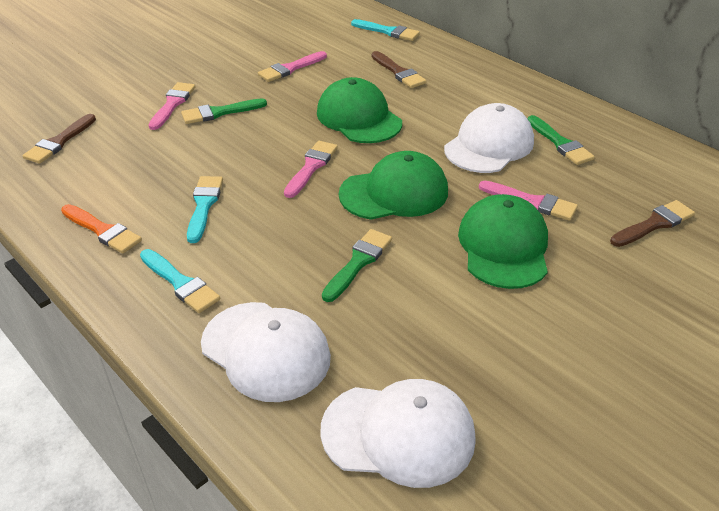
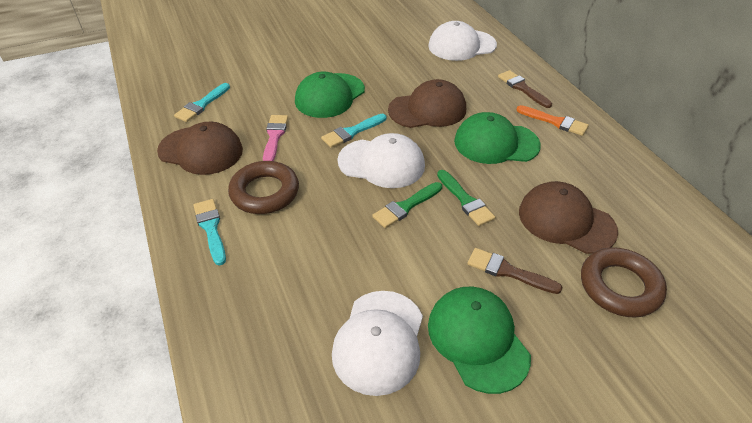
brown brush: 3 -> 2
brown cap: 0 -> 3
brown ring: 0 -> 2
green brush: 3 -> 2
pink brush: 4 -> 1

